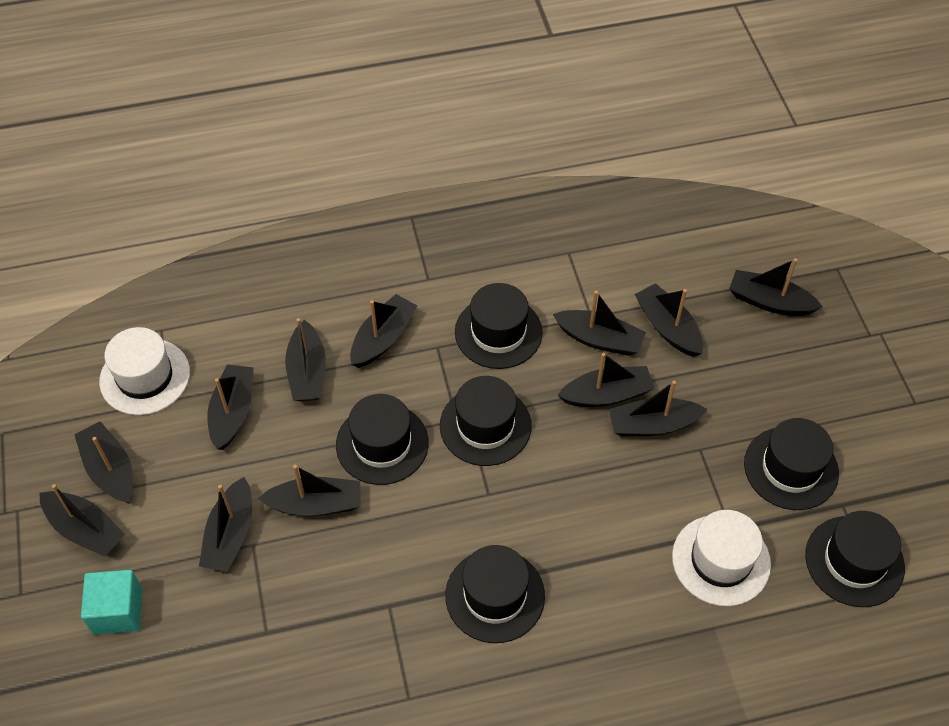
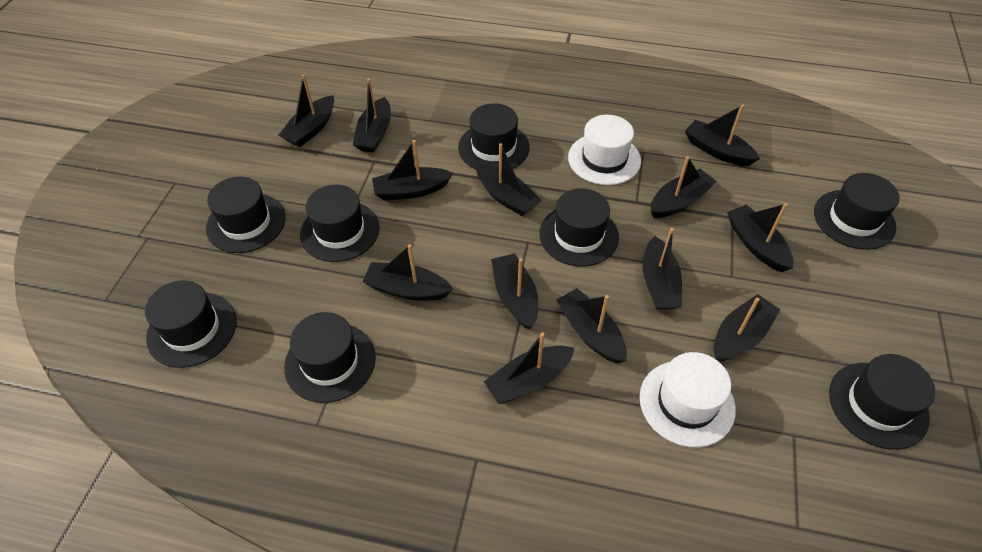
black boat: 12 -> 13
black hat: 6 -> 8
turquoise cube: 1 -> 0

